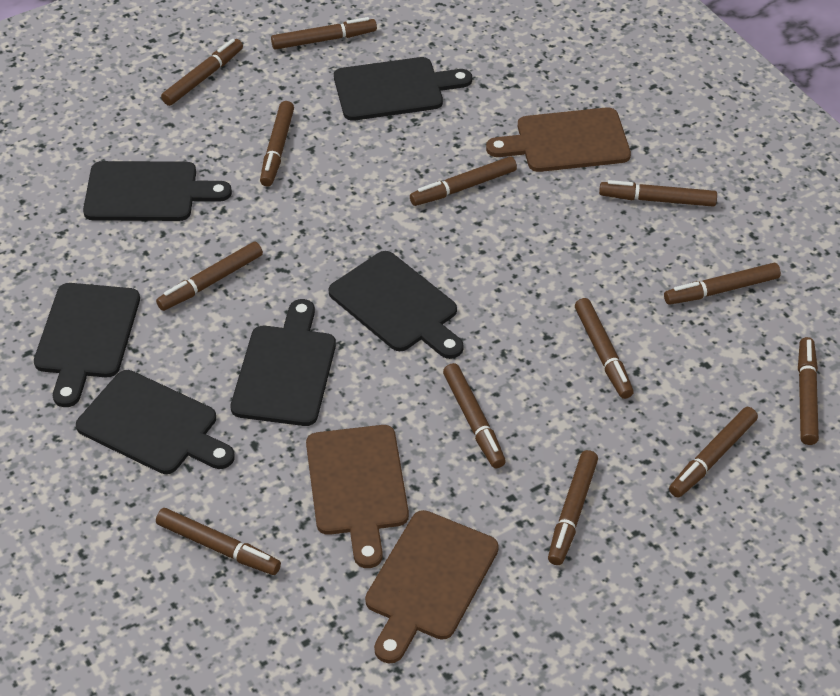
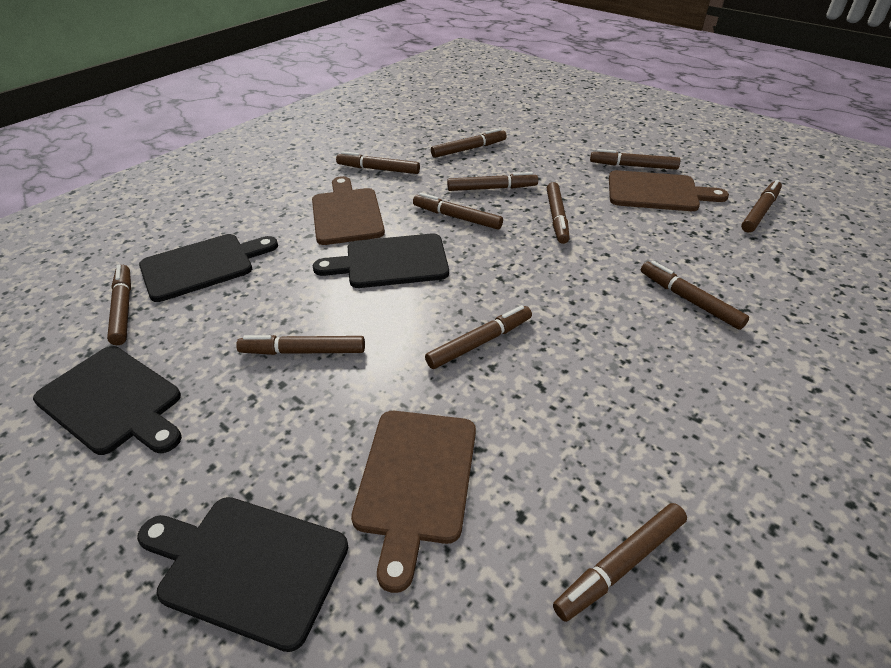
black cutting board: 6 -> 4
brown marker: 13 -> 12

